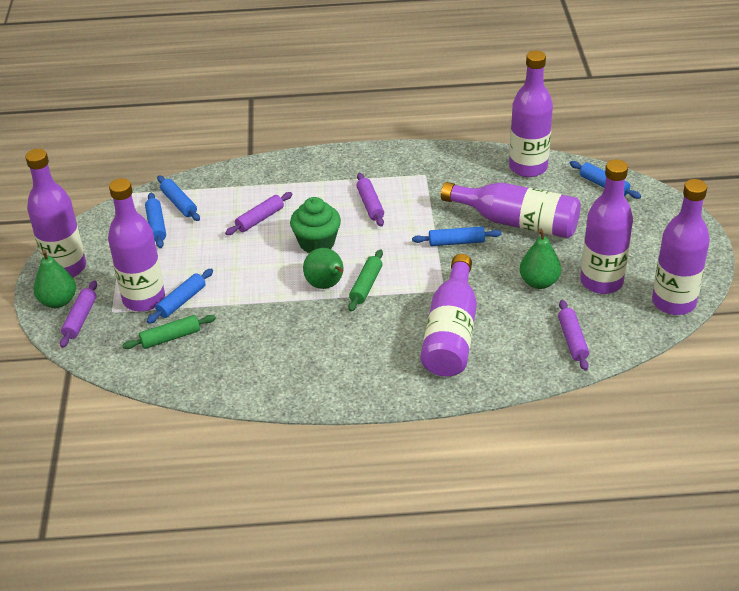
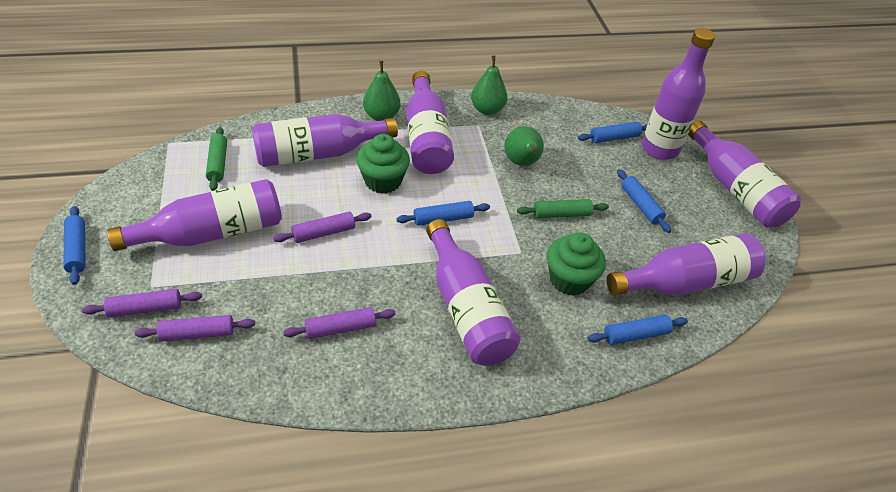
green cupcake: 1 -> 2

